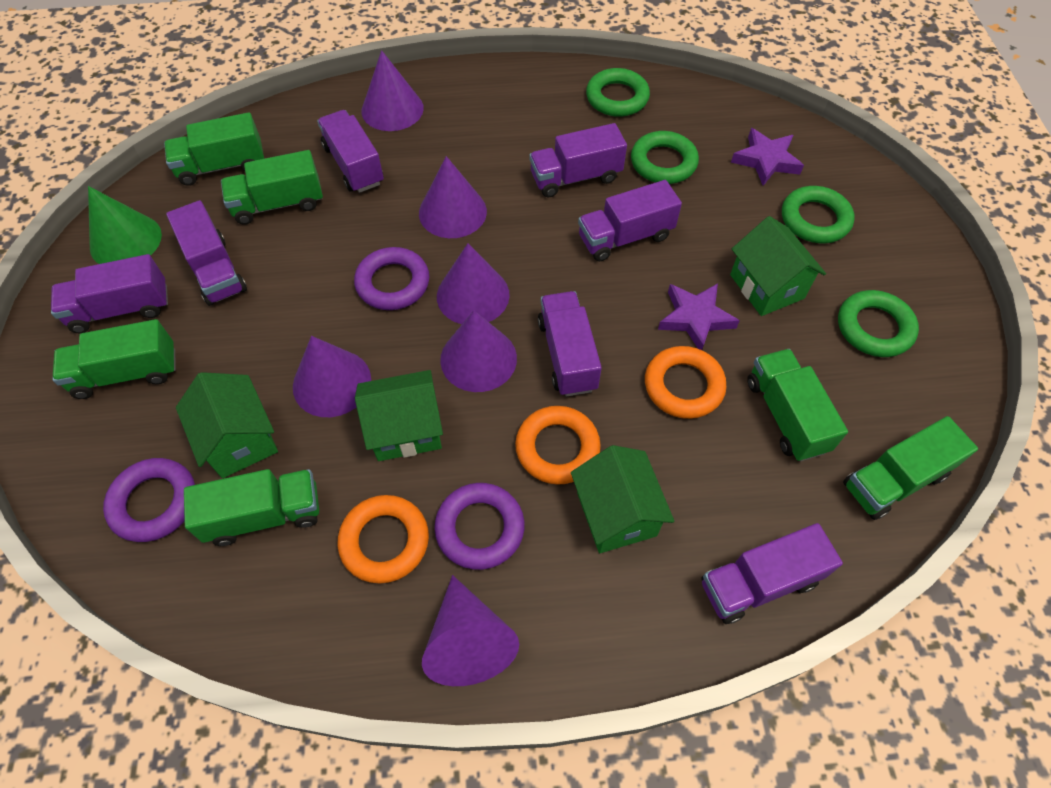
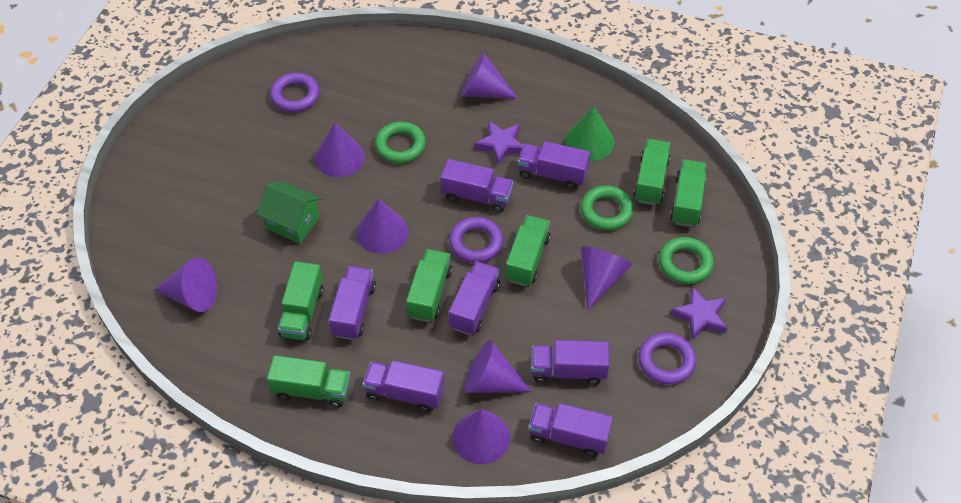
green house: 4 -> 1
green ring: 4 -> 3
orange ring: 3 -> 0
purple cone: 6 -> 7

